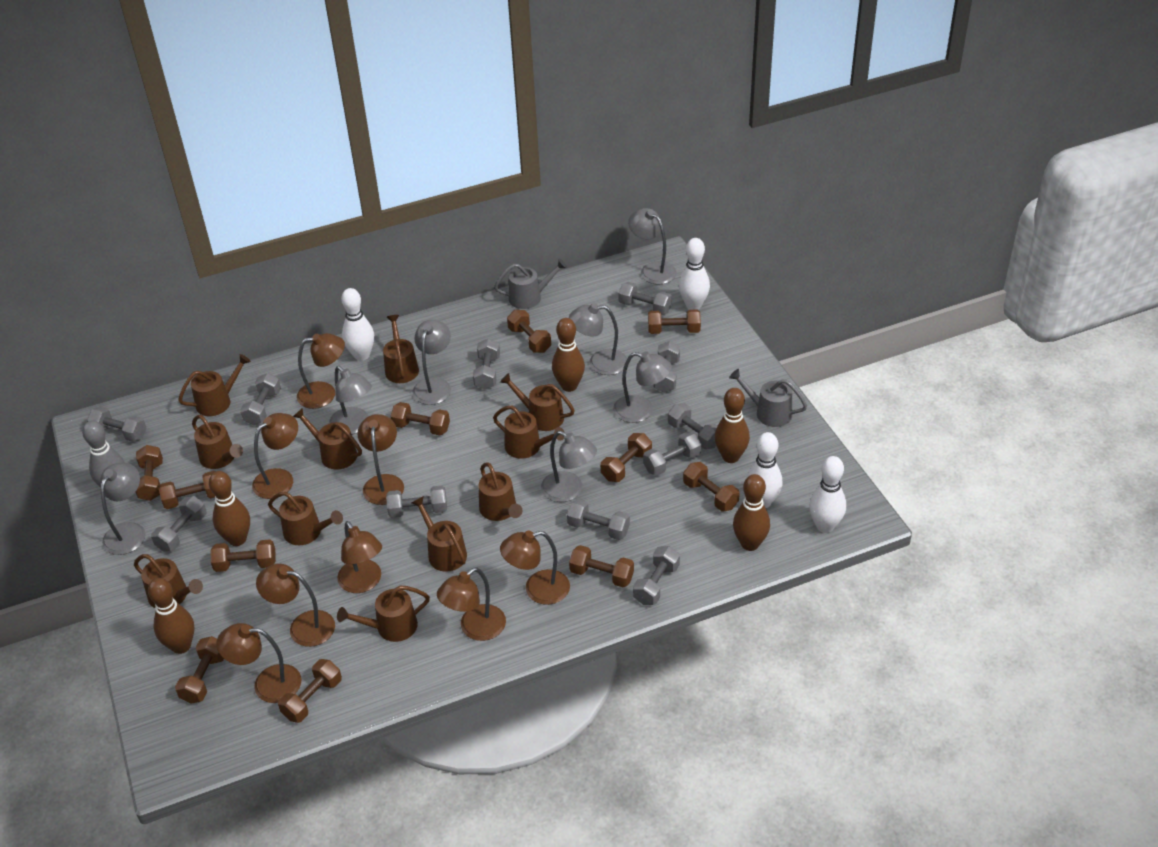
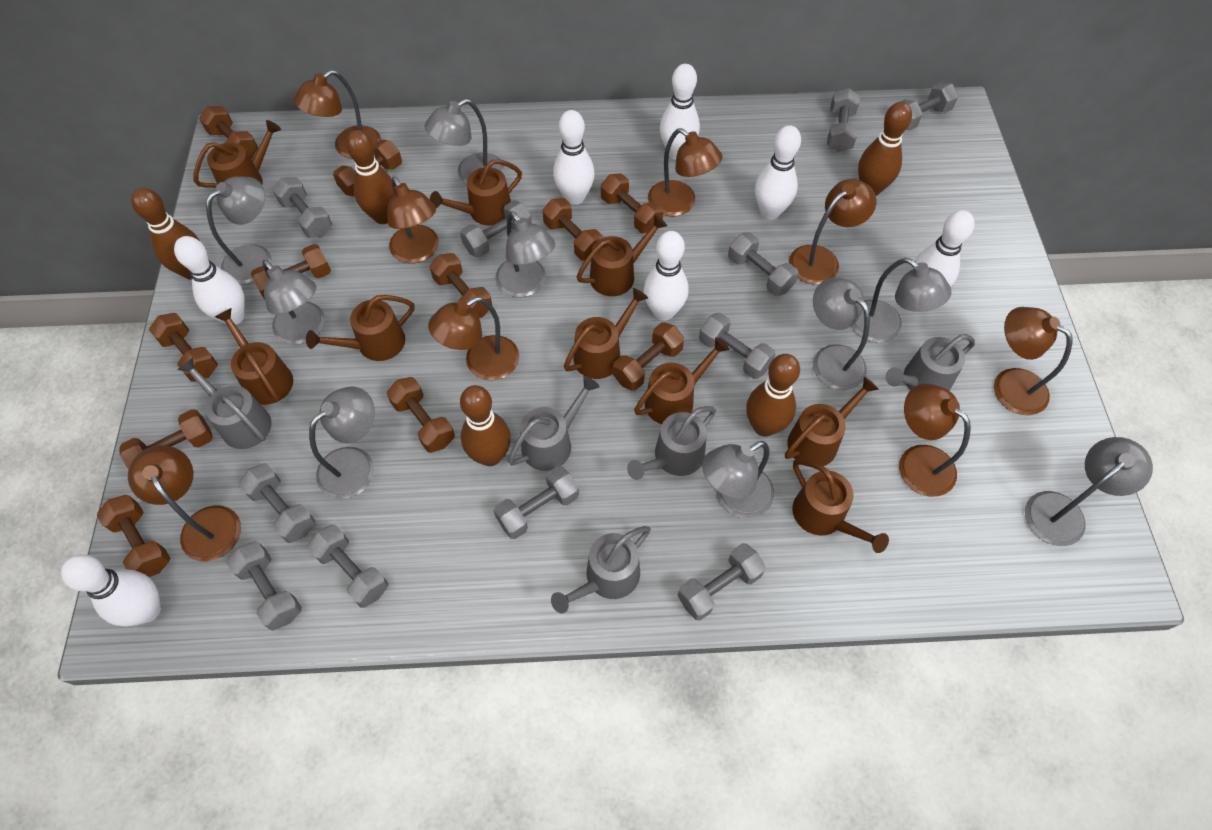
brown watering can: 11 -> 9
grey bowling pin: 1 -> 0
grey lamp: 7 -> 9
grey watering can: 2 -> 5
white bowling pin: 4 -> 7

